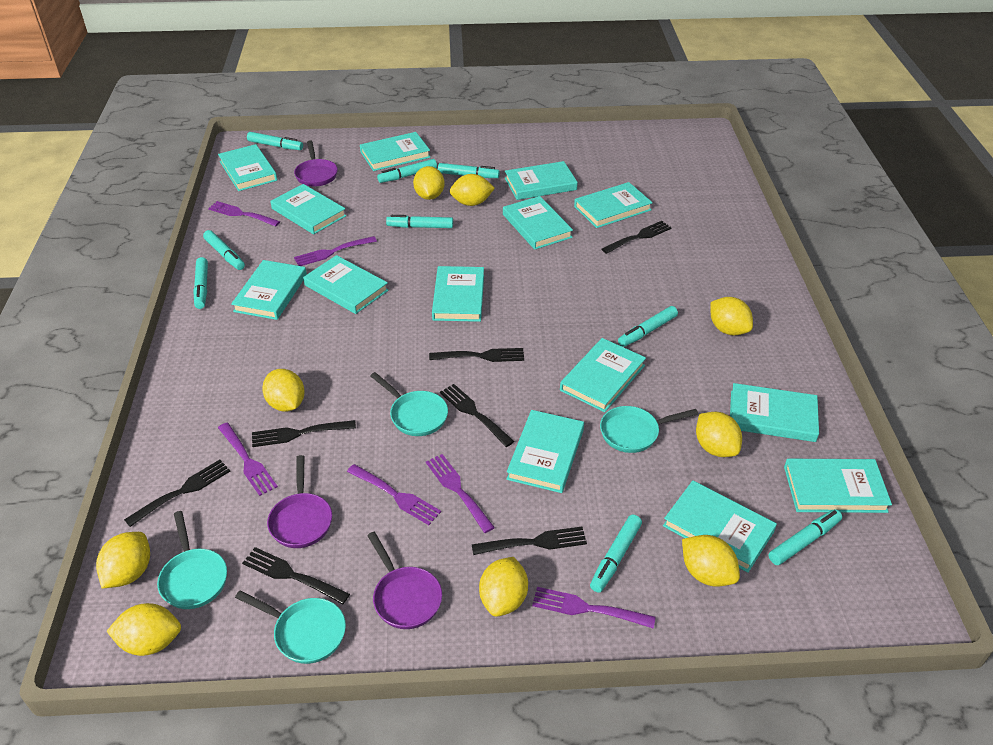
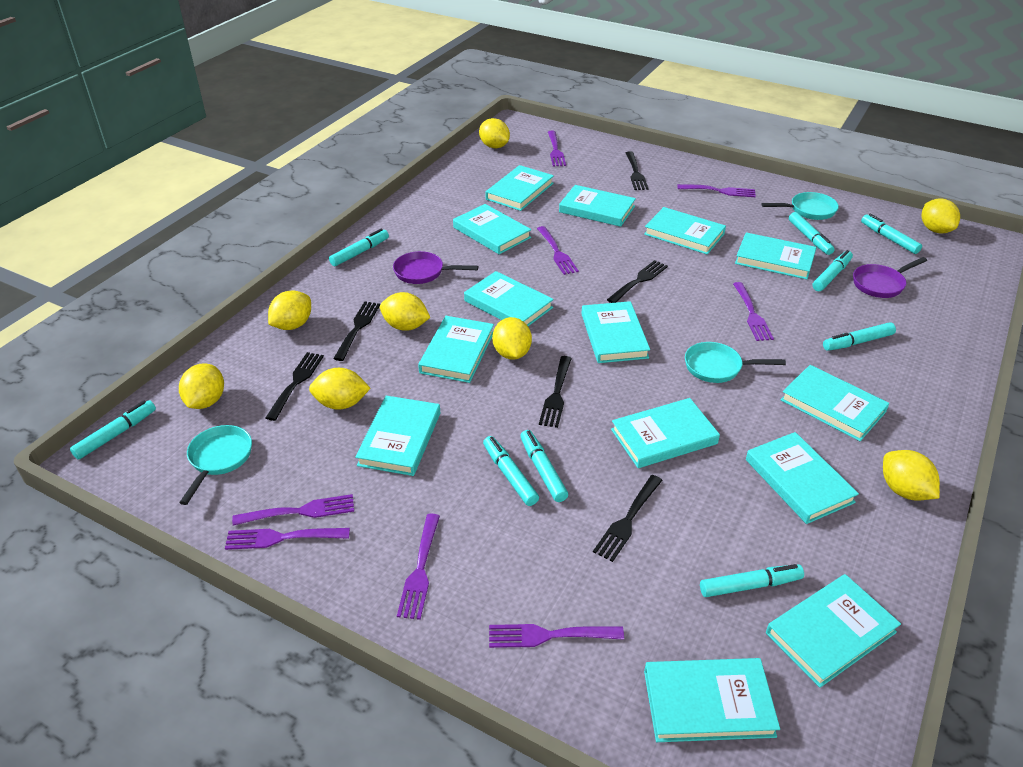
black fork: 7 -> 6
purple fork: 6 -> 8
purple pan: 3 -> 2
turquoise pan: 4 -> 3
yellow lemon: 9 -> 8

